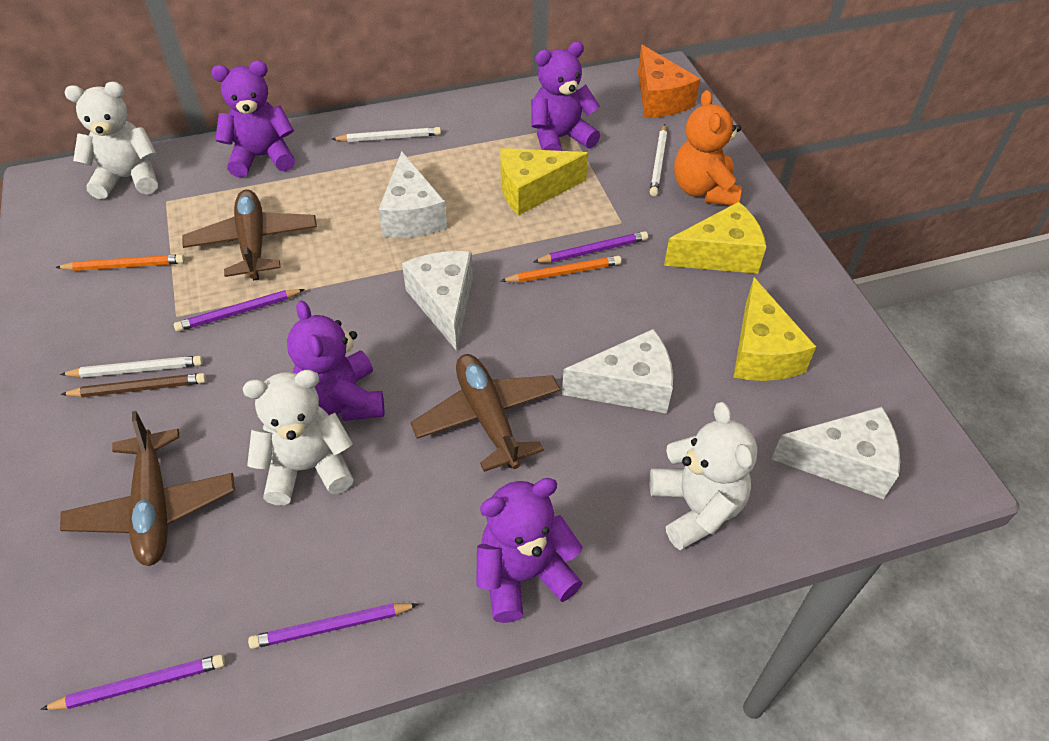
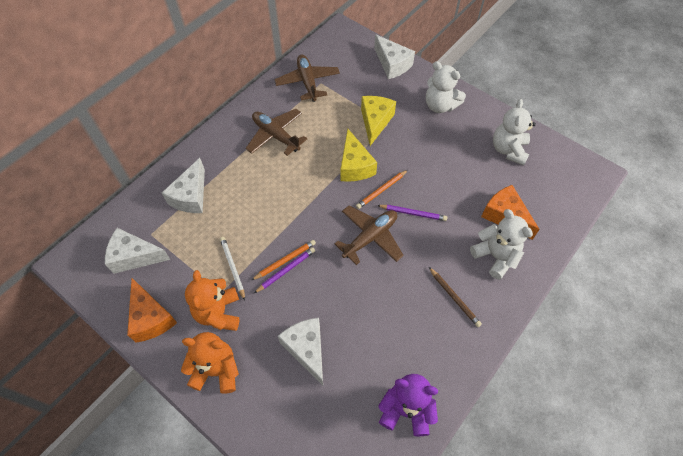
orange cheese: 1 -> 2
orange teddy bear: 1 -> 2
purple pencil: 4 -> 2
purple teddy bear: 4 -> 1
white pencil: 3 -> 1
yellow cheese: 3 -> 2

